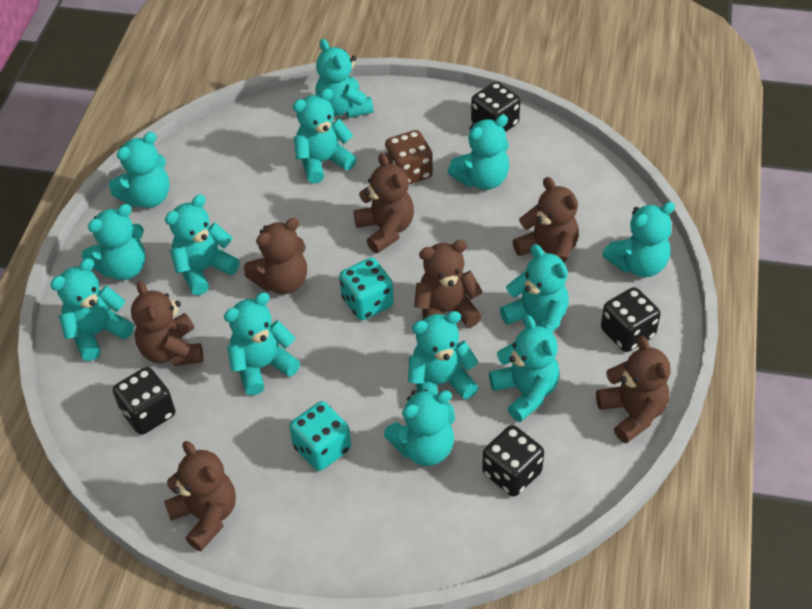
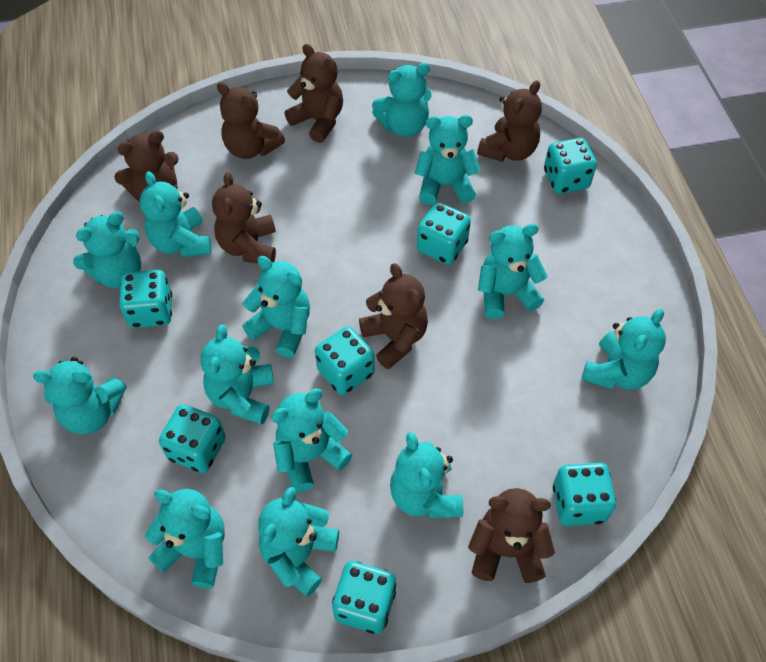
black dice: 4 -> 0
brown dice: 1 -> 0
turquoise dice: 2 -> 7

